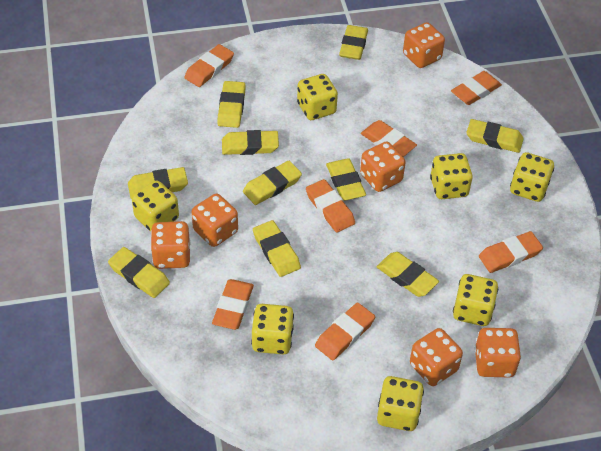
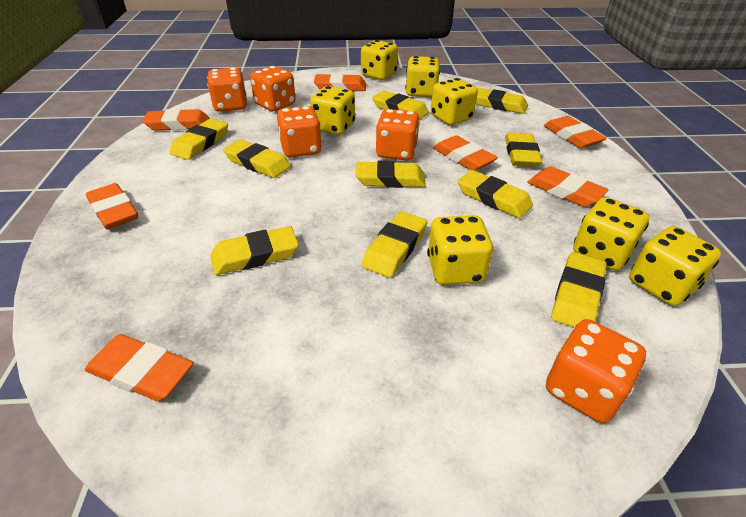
orange dice: 6 -> 5

